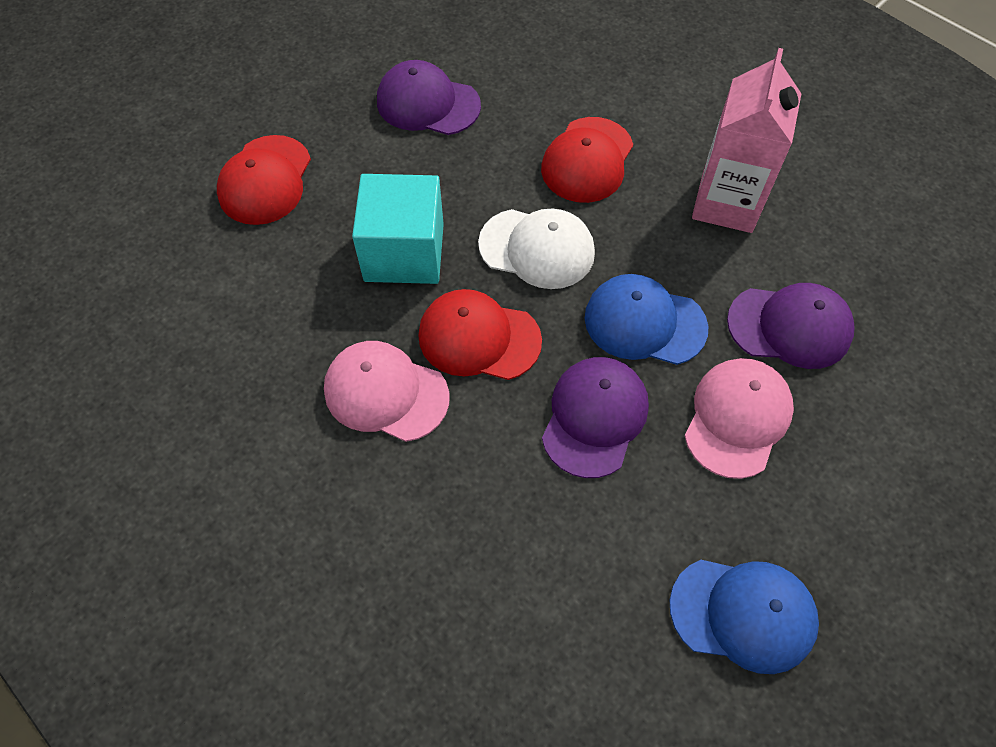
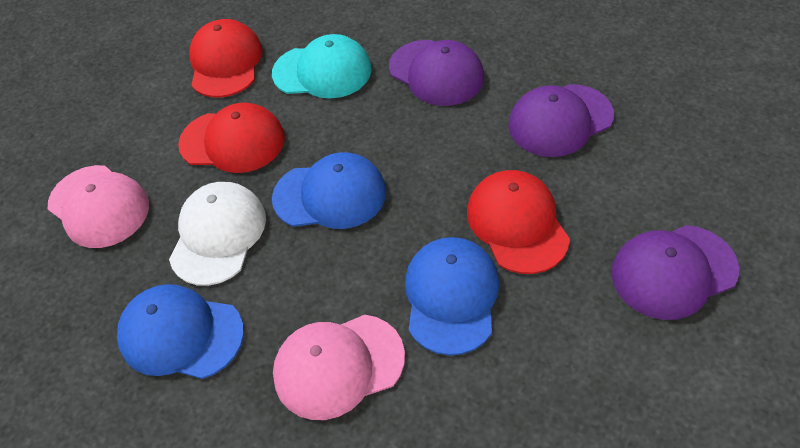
blue cap: 2 -> 3
pink carton: 1 -> 0
turquoise cap: 0 -> 1
turquoise cube: 1 -> 0

